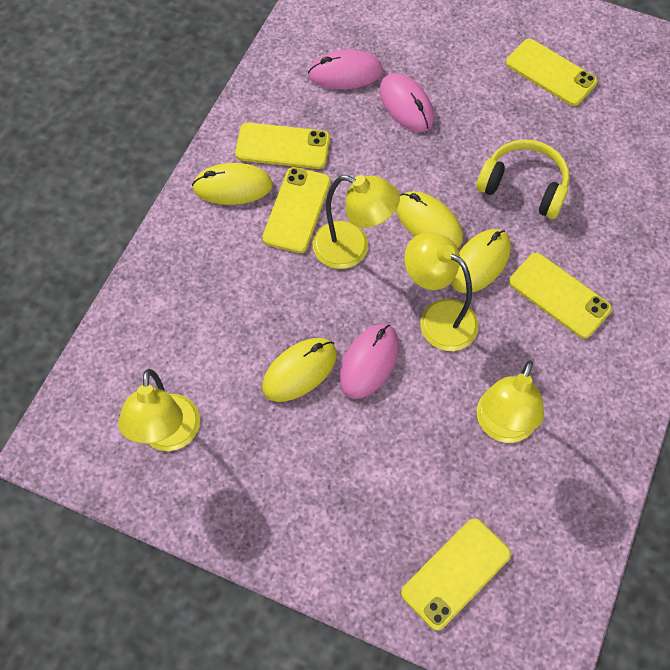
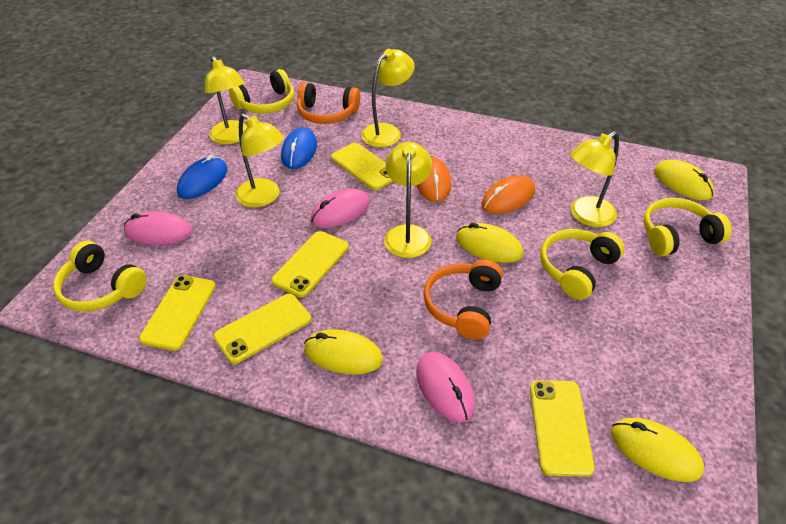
blue mouse: 0 -> 2
orange headphones: 0 -> 2
orange mouse: 0 -> 2
yellow headphones: 1 -> 4
yellow lamp: 4 -> 5

